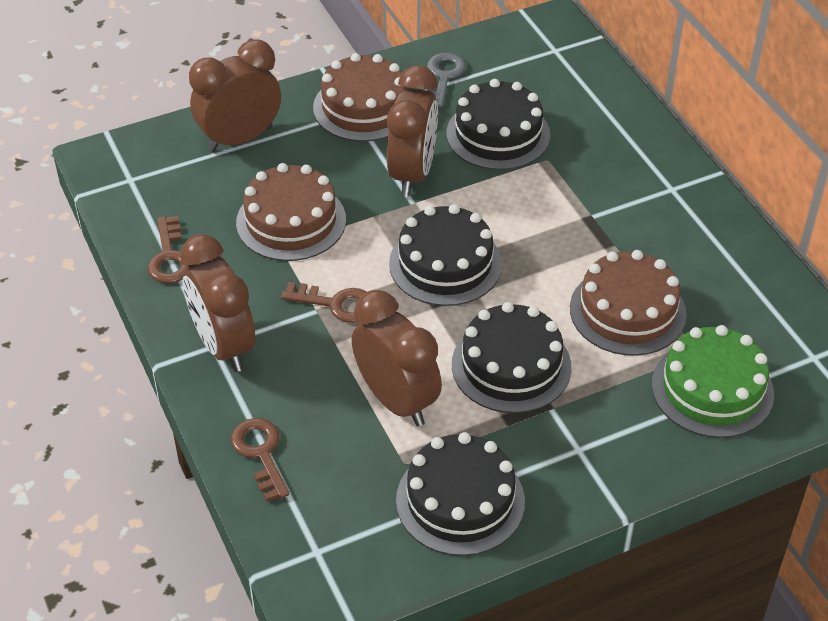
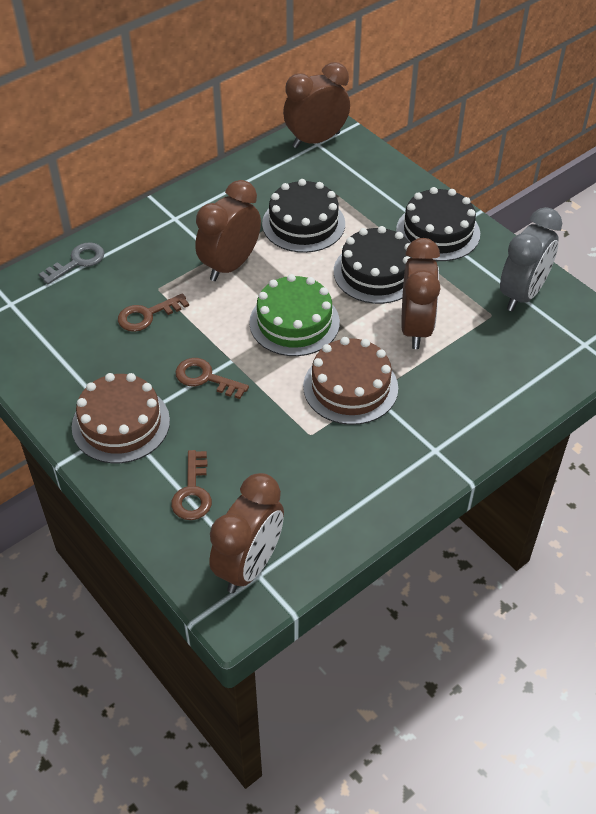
black cake: 4 -> 3
brown cake: 3 -> 2
grey clock: 0 -> 1

